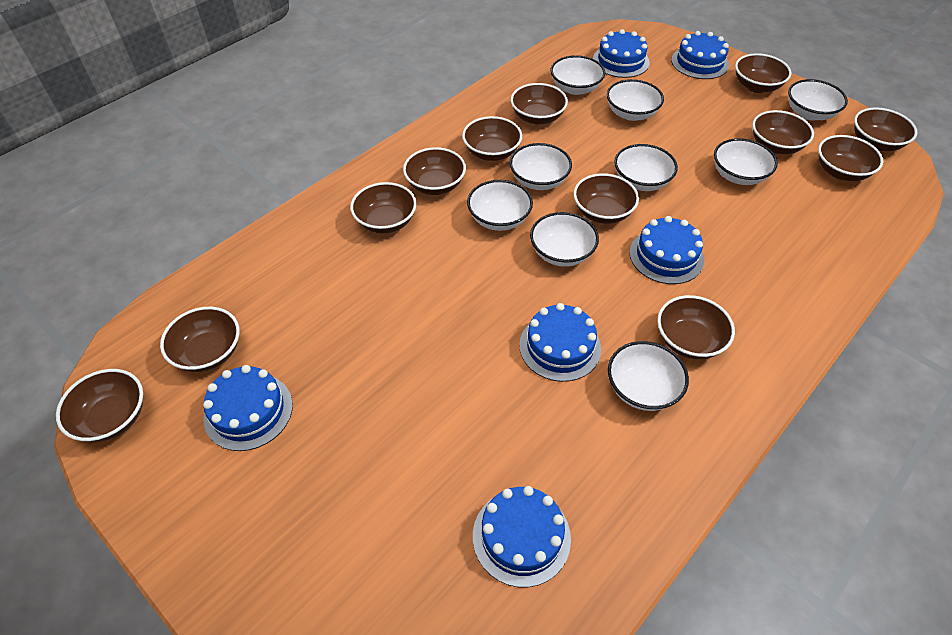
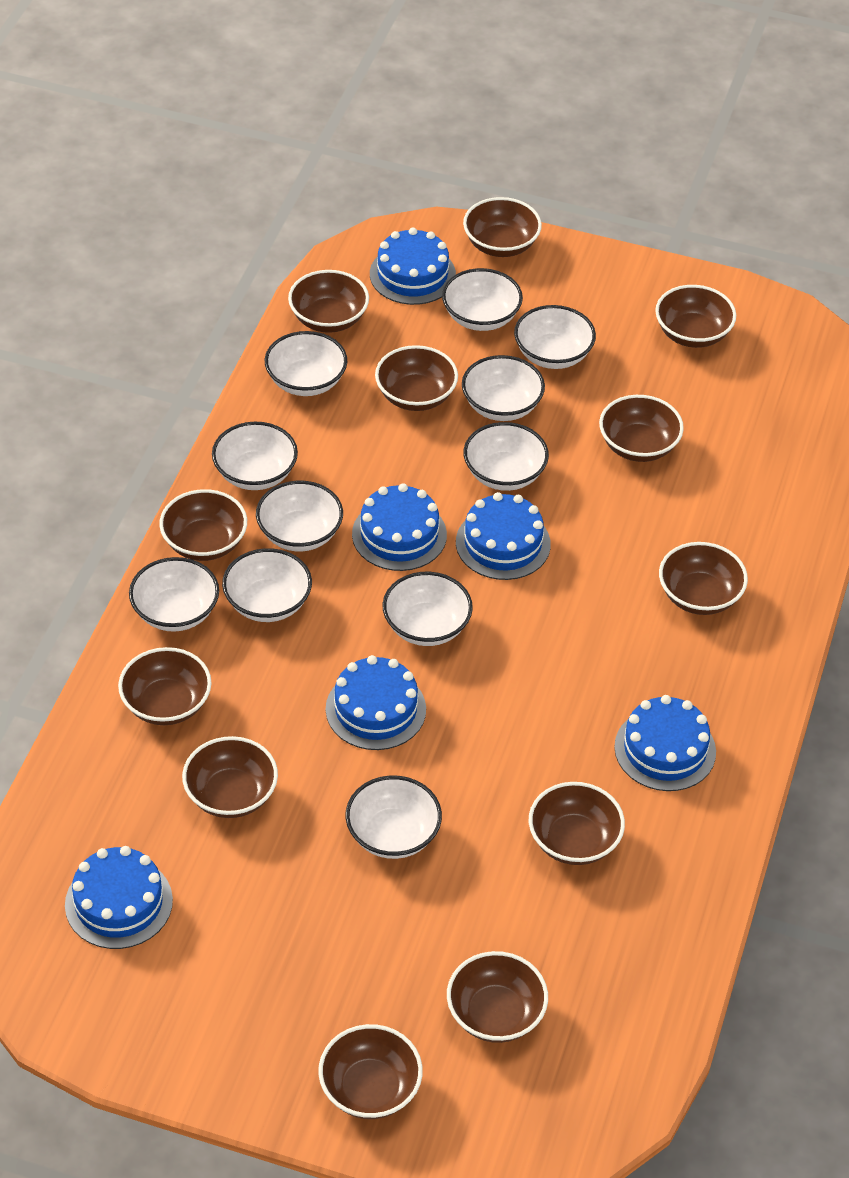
white bowl: 9 -> 11

